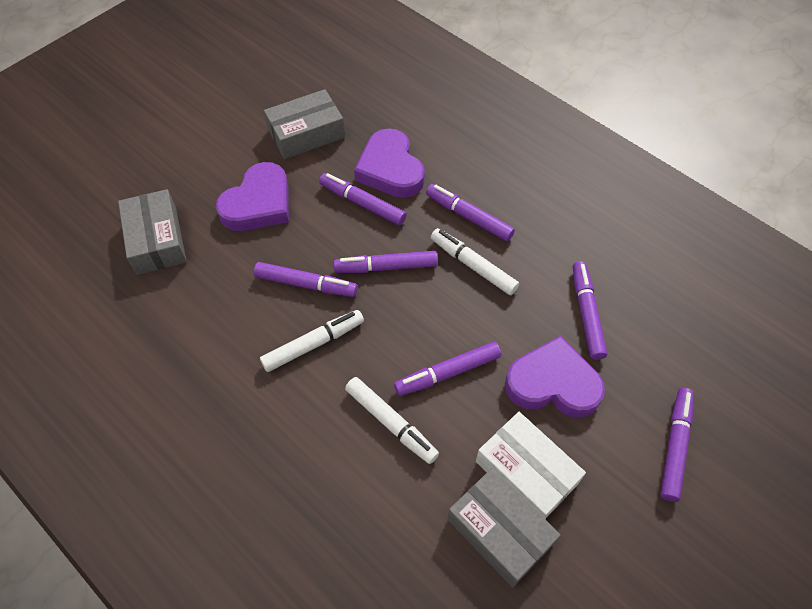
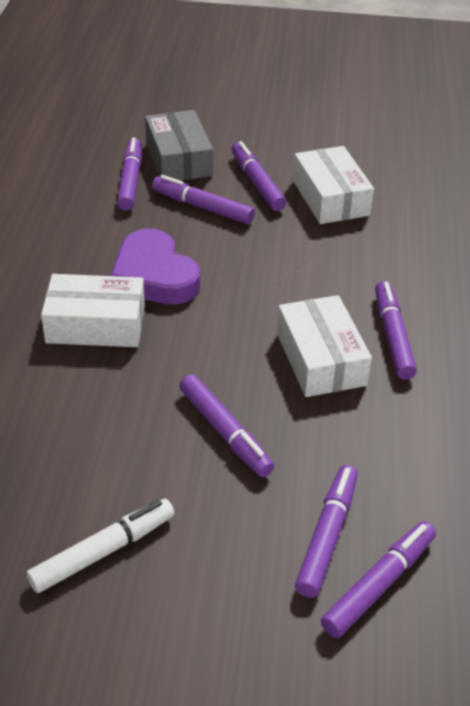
grey box: 3 -> 1
purple heart: 3 -> 1
white box: 1 -> 3
white marker: 3 -> 1

